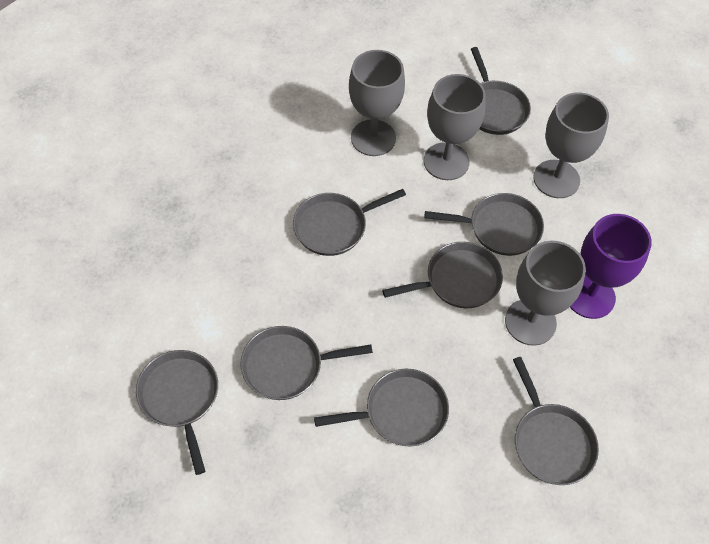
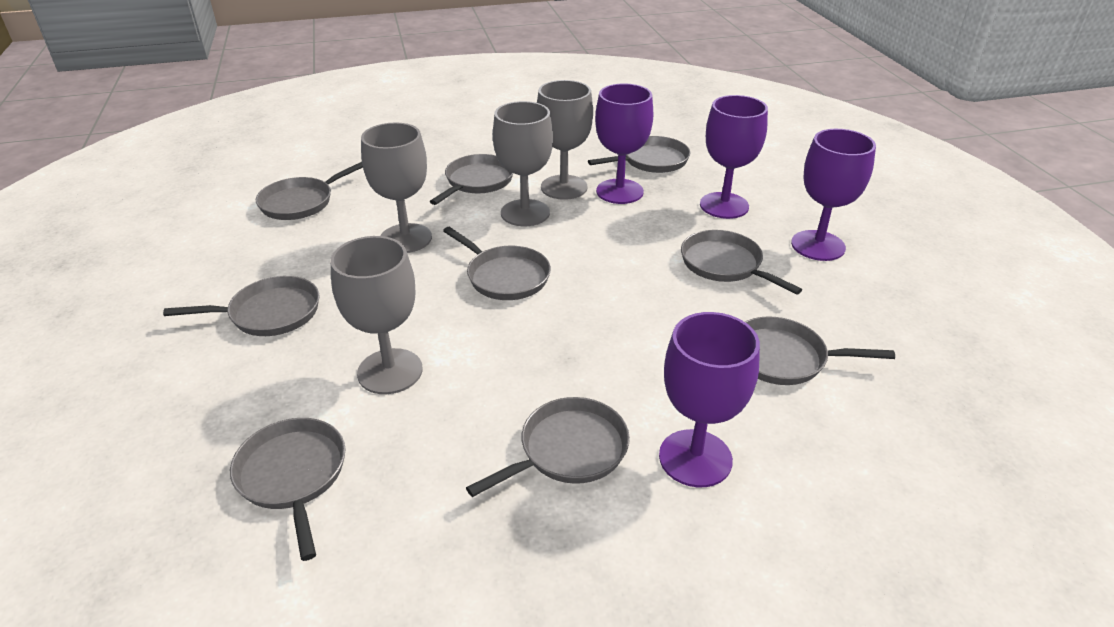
grey pan: 8 -> 9
purple goblet: 1 -> 4

